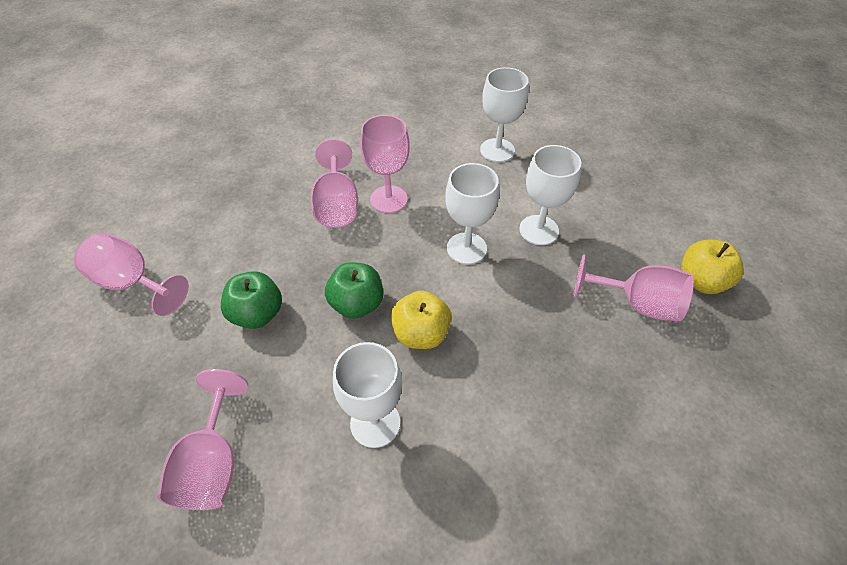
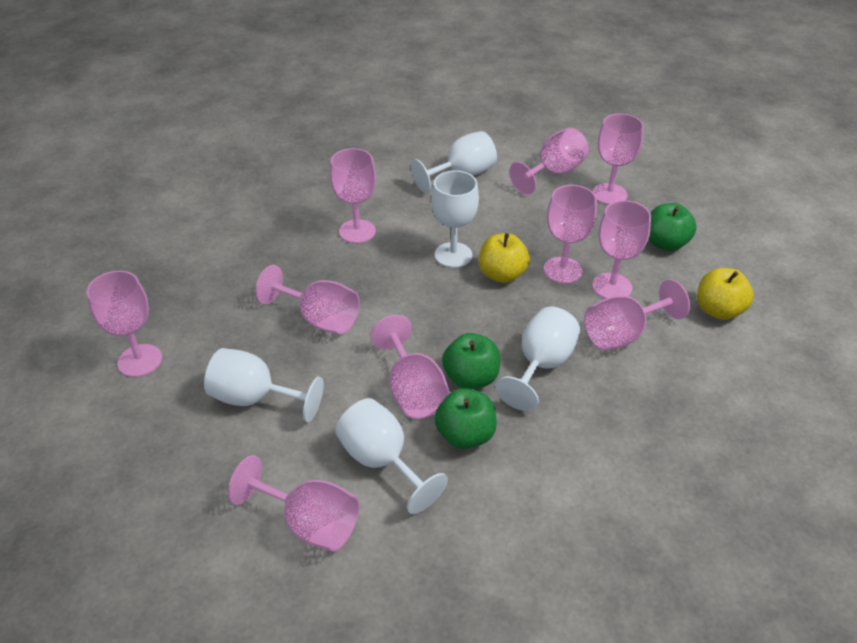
green apple: 2 -> 3
pink goblet: 5 -> 10
white goblet: 4 -> 5

